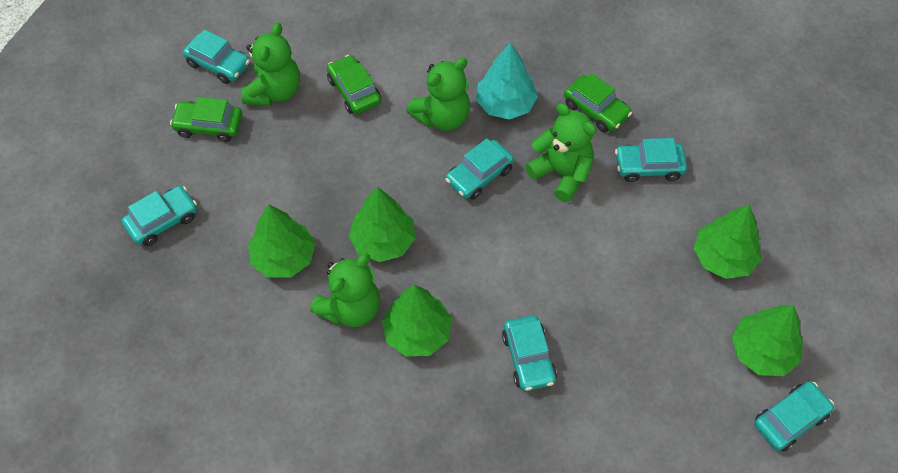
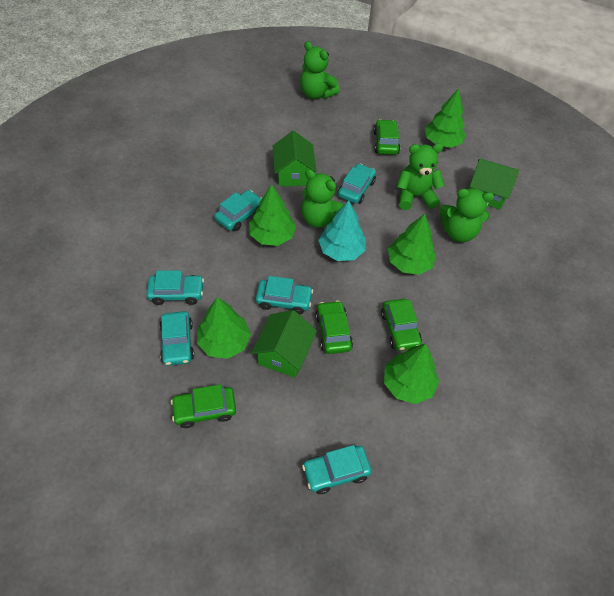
green car: 3 -> 4
green house: 0 -> 3

